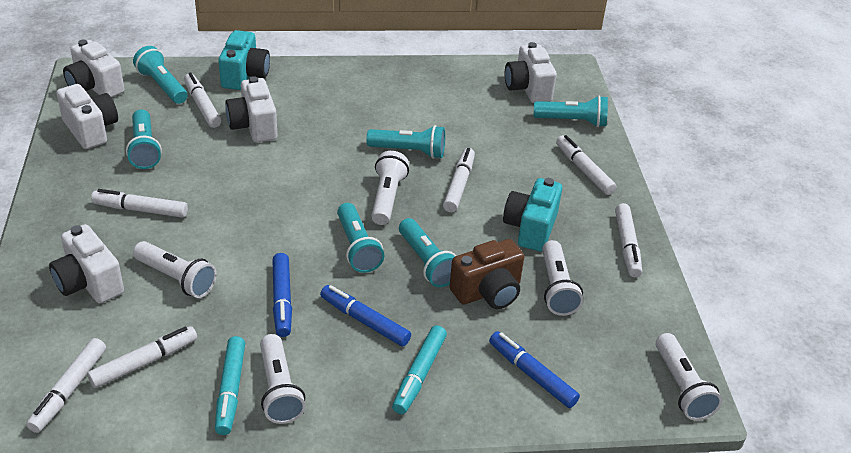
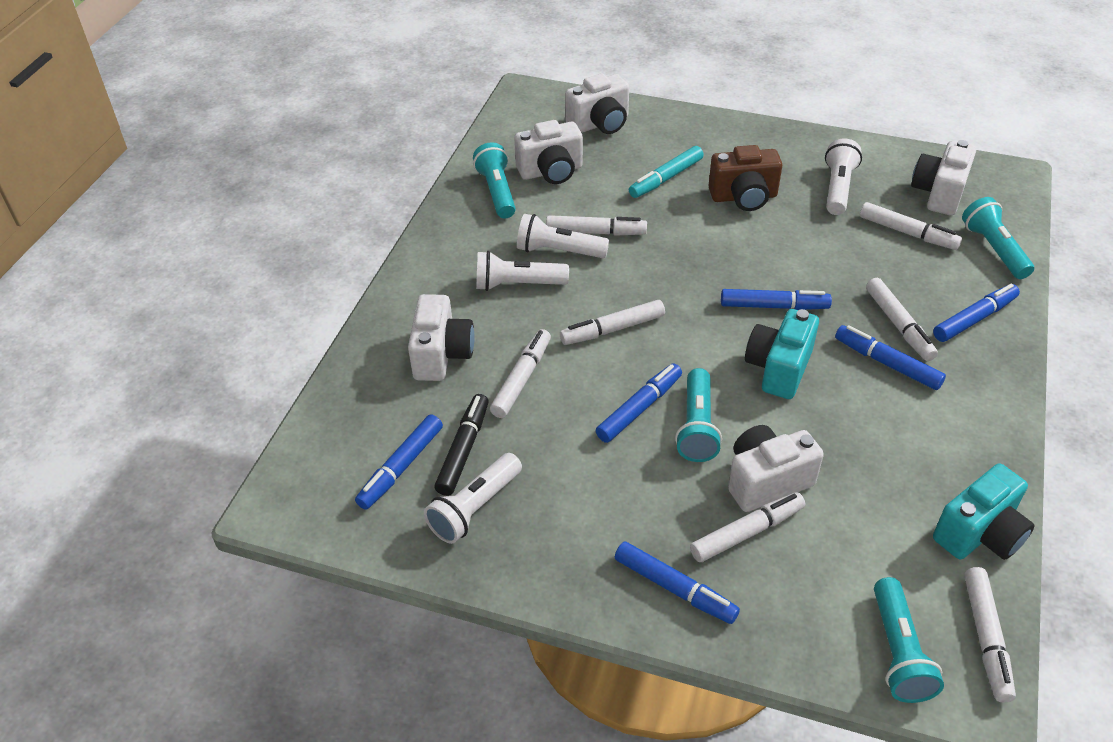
black marker: 0 -> 1
blue marker: 3 -> 6
turquoise flashlight: 6 -> 4
turquoise marker: 2 -> 1
white flashlight: 5 -> 4

